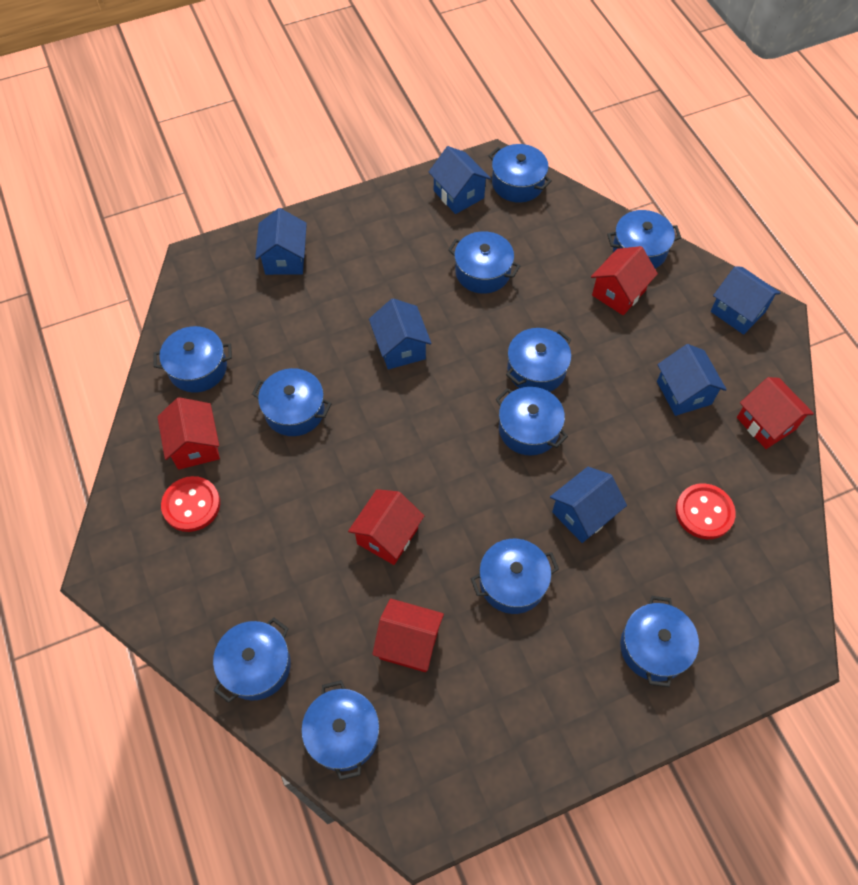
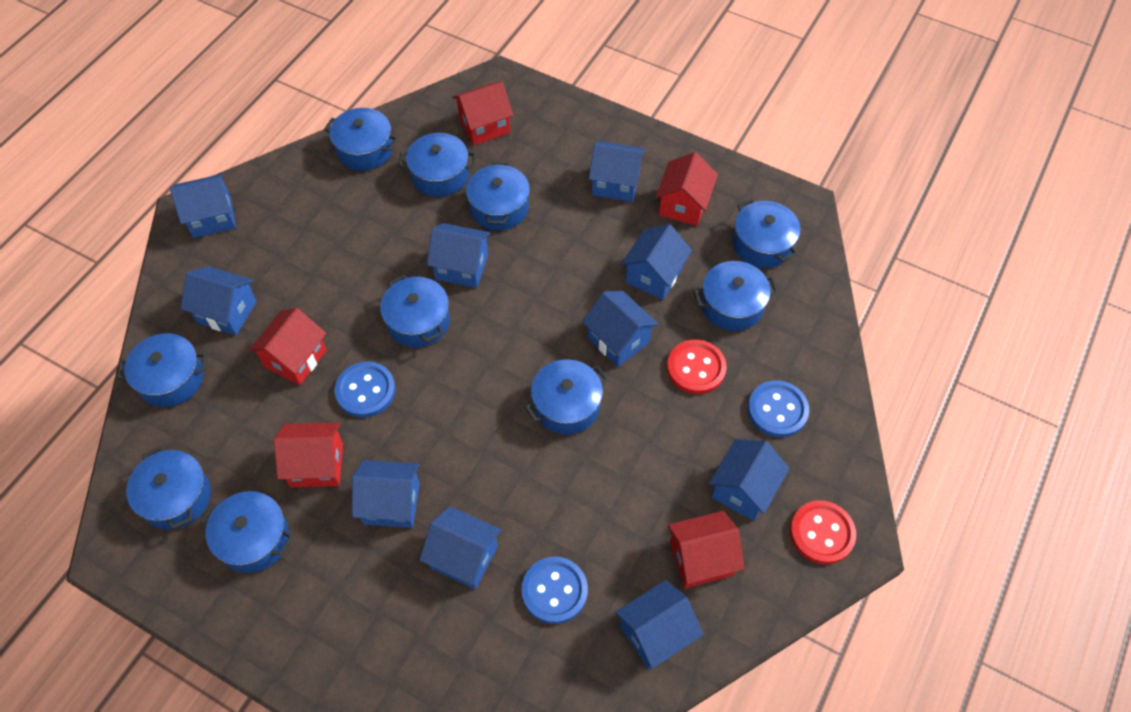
blue button: 0 -> 3
blue house: 6 -> 10
blue pot: 11 -> 10

